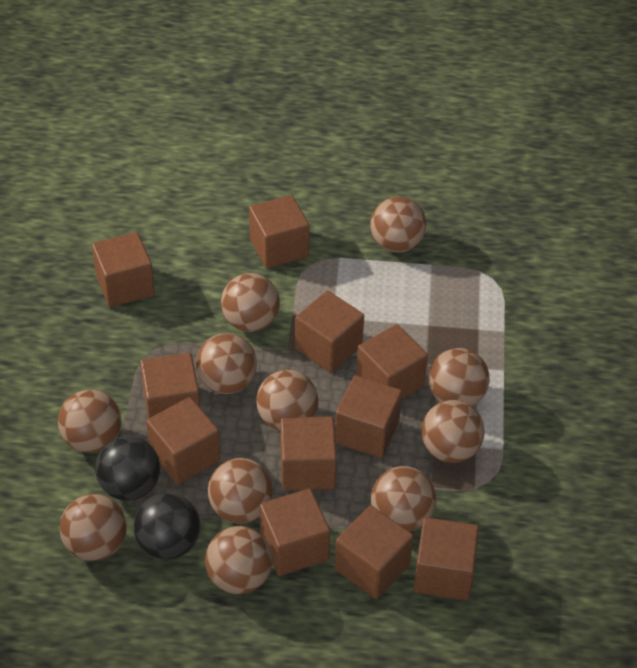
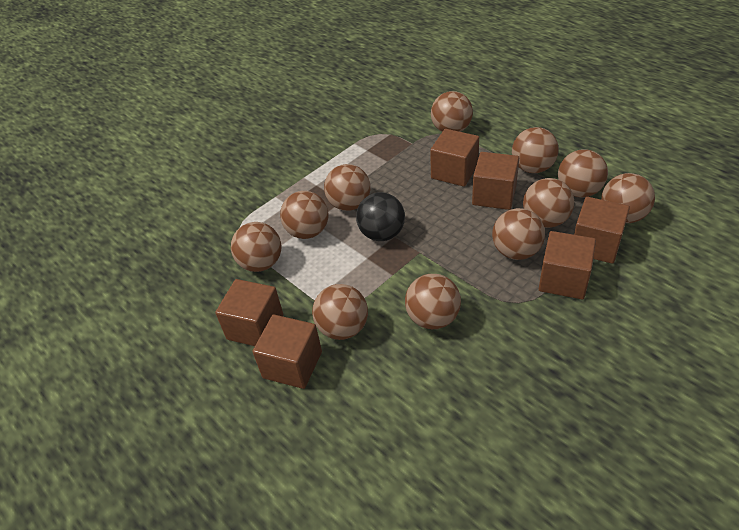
black ball: 2 -> 1
brown cube: 11 -> 6

